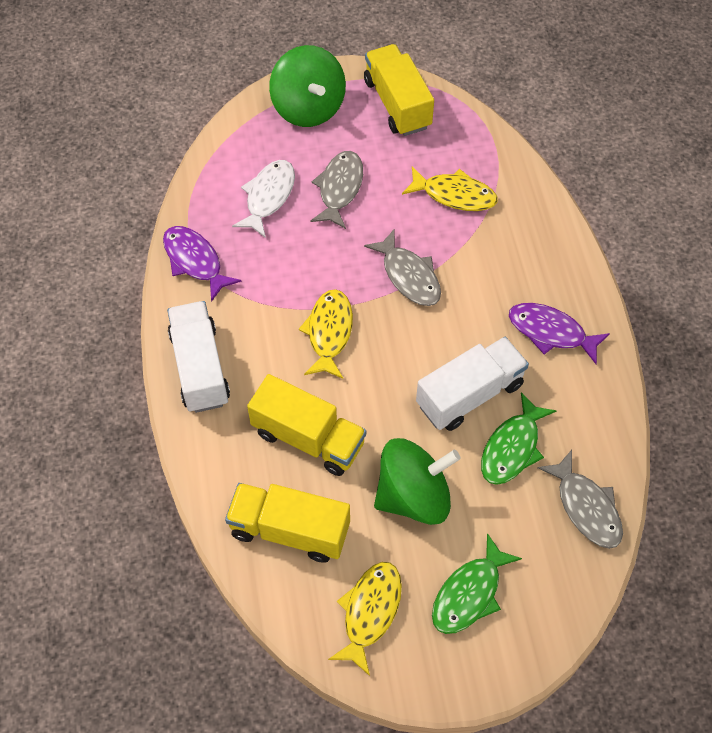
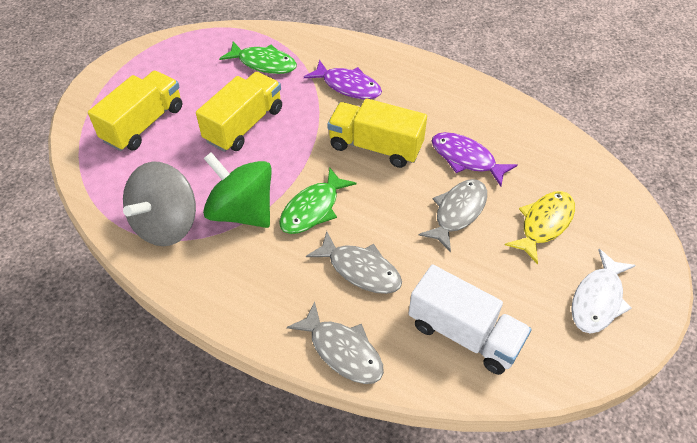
green spinning top: 2 -> 1
grey spinning top: 0 -> 1
white truck: 2 -> 1
yellow fish: 3 -> 1

